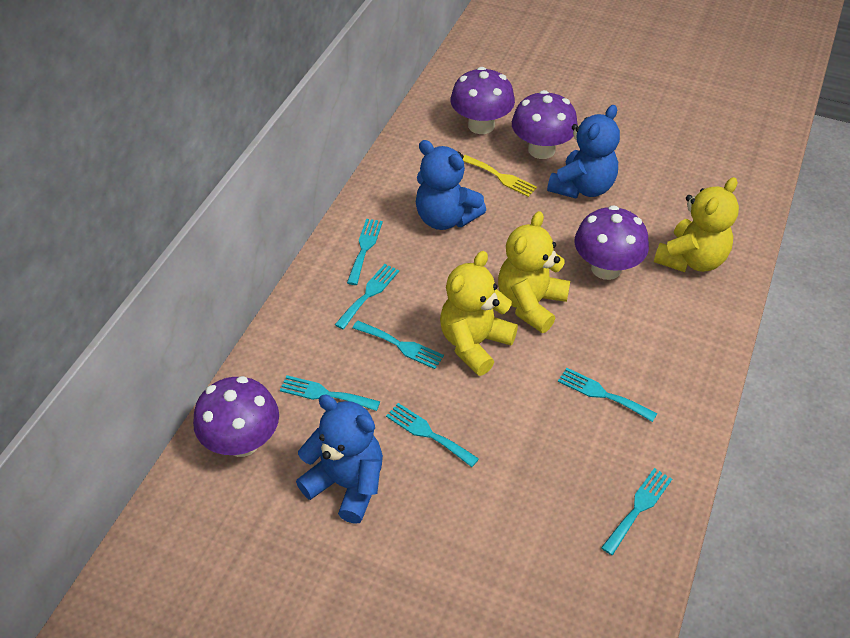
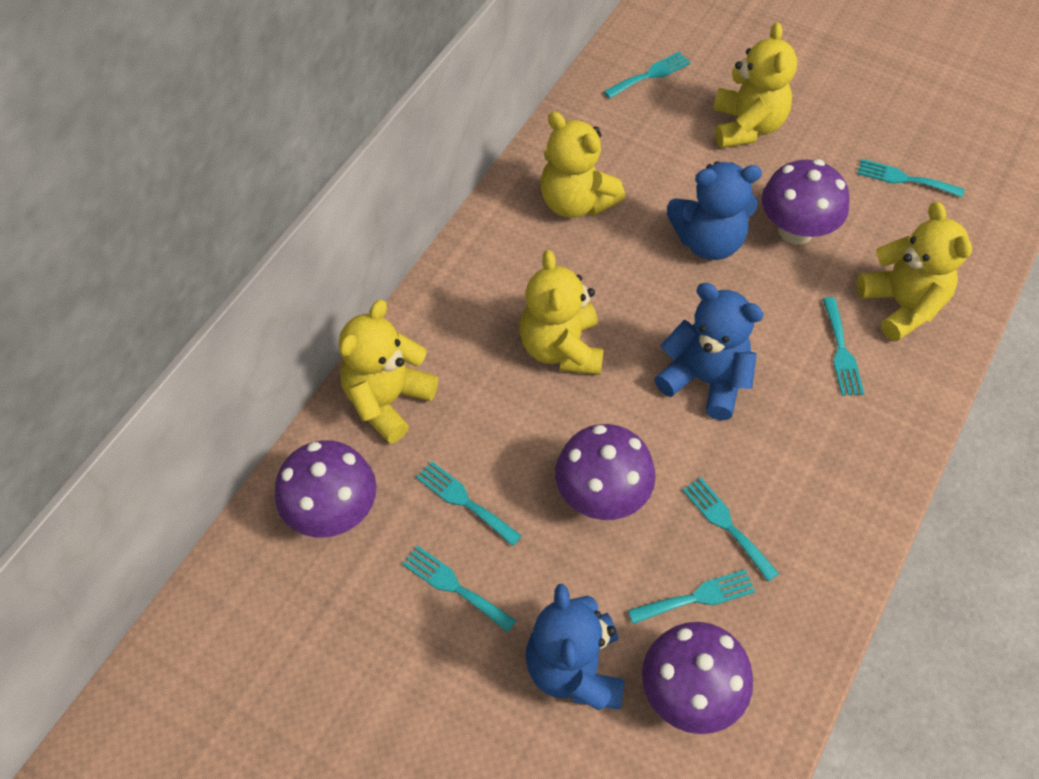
yellow fork: 1 -> 0
yellow teddy bear: 3 -> 5

